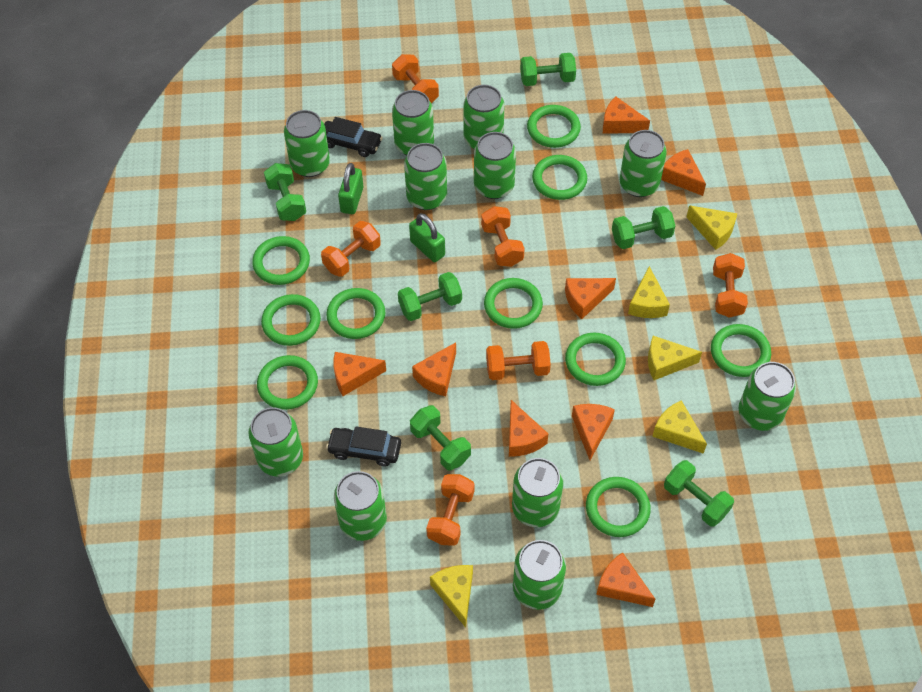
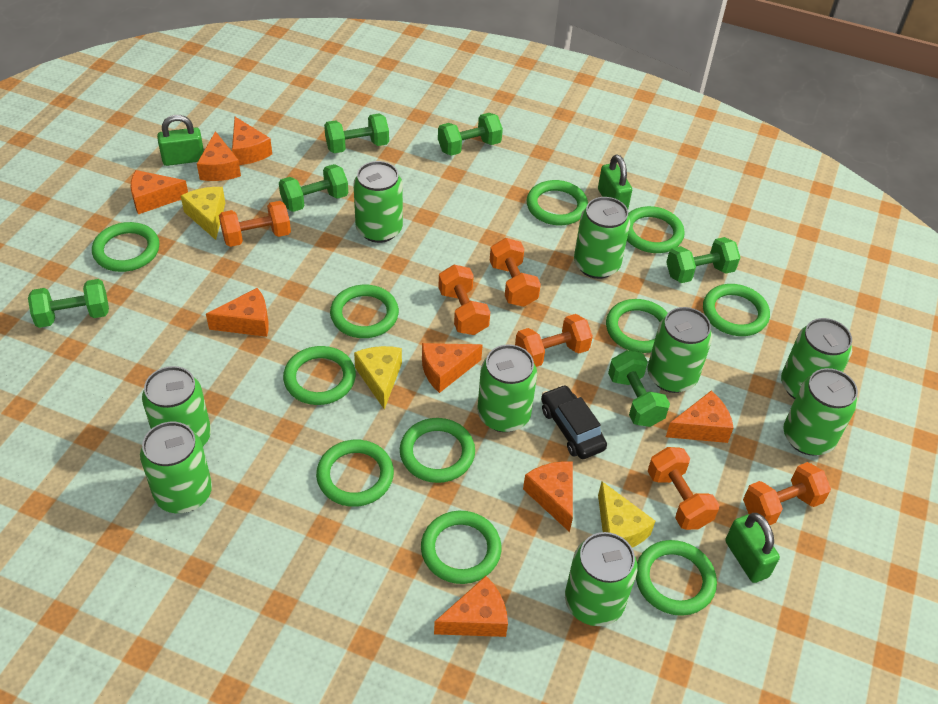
black car: 2 -> 1
green can: 11 -> 9
green padlock: 2 -> 3
green ring: 10 -> 11
yellow cheese: 5 -> 3

